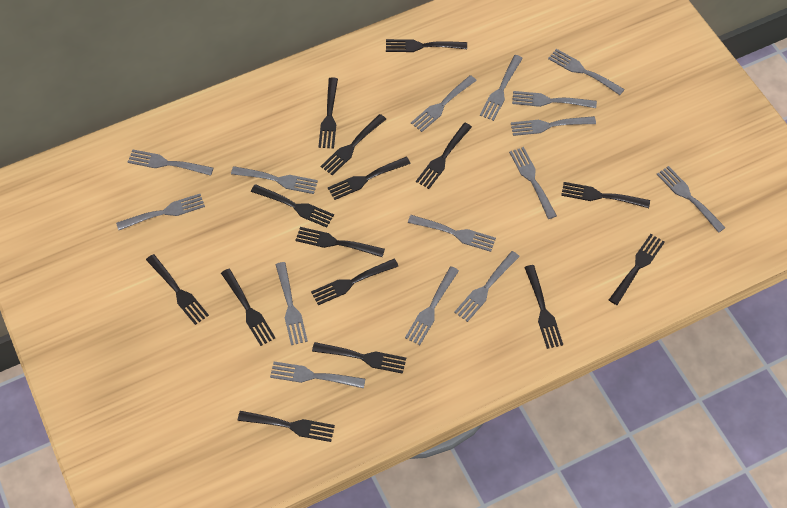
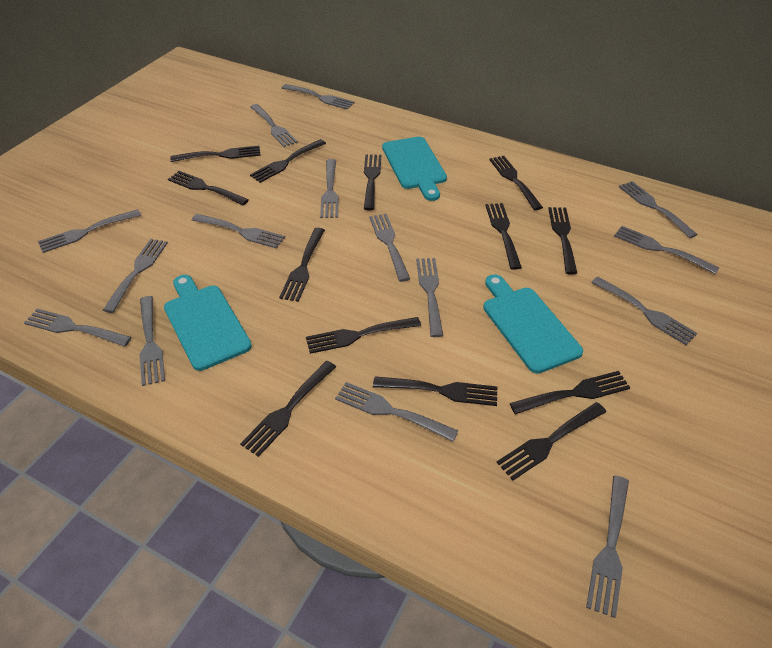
black fork: 15 -> 13
turquoise cutting board: 0 -> 3

